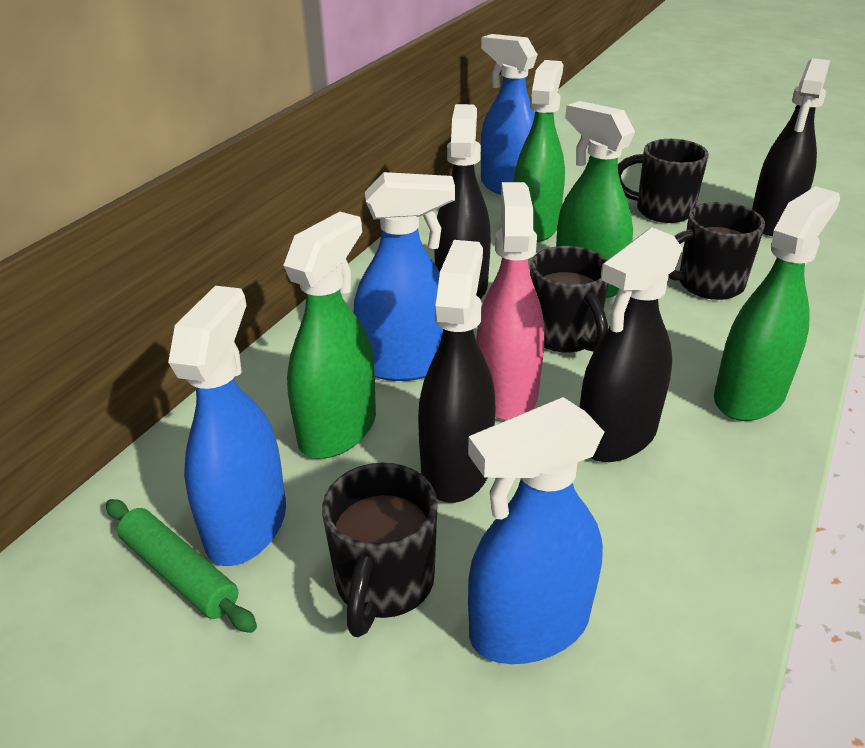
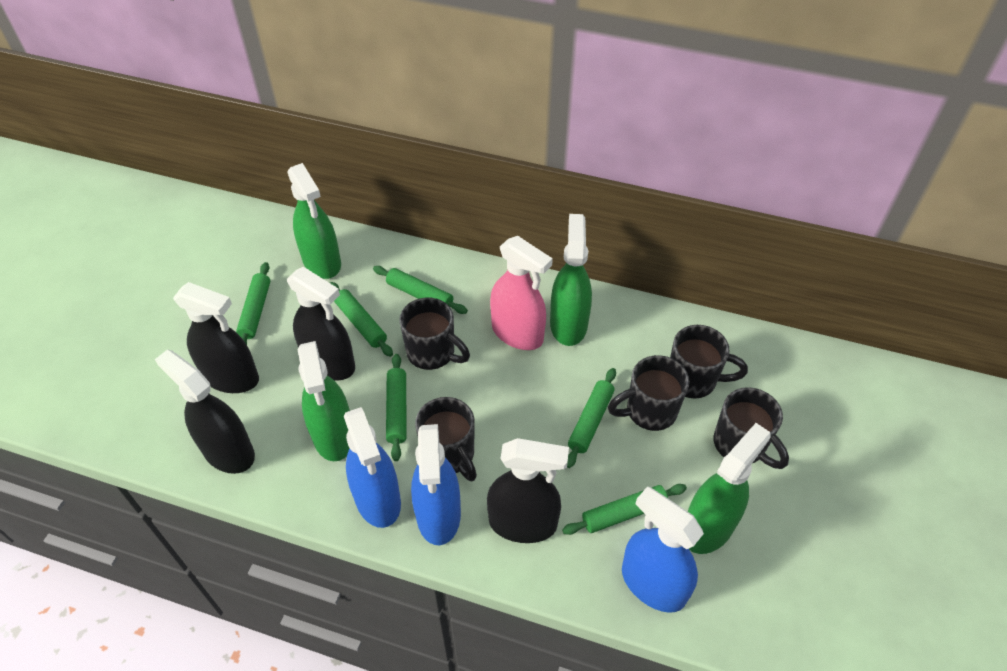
black mug: 4 -> 5
blue spray bottle: 4 -> 3
green rolling pin: 1 -> 6

